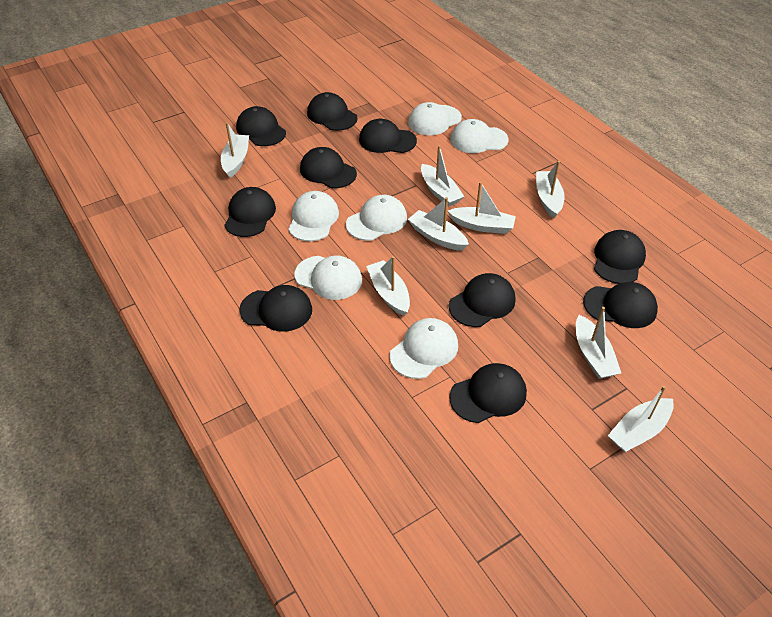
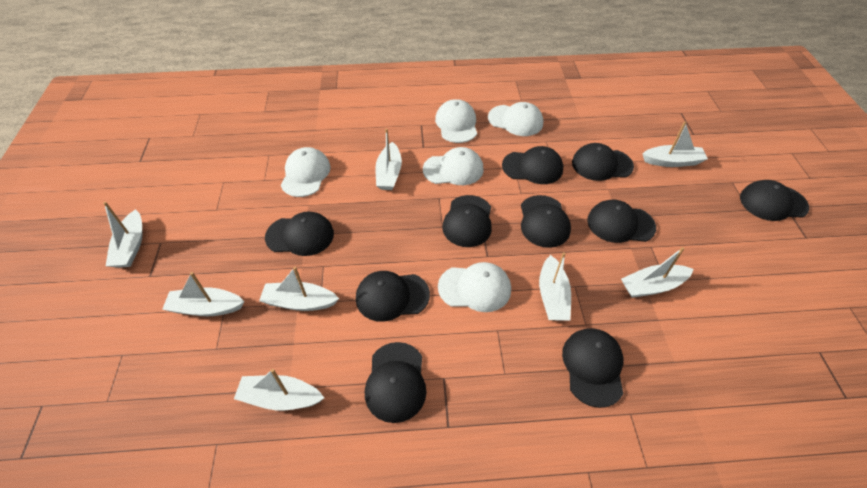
white cap: 6 -> 5

